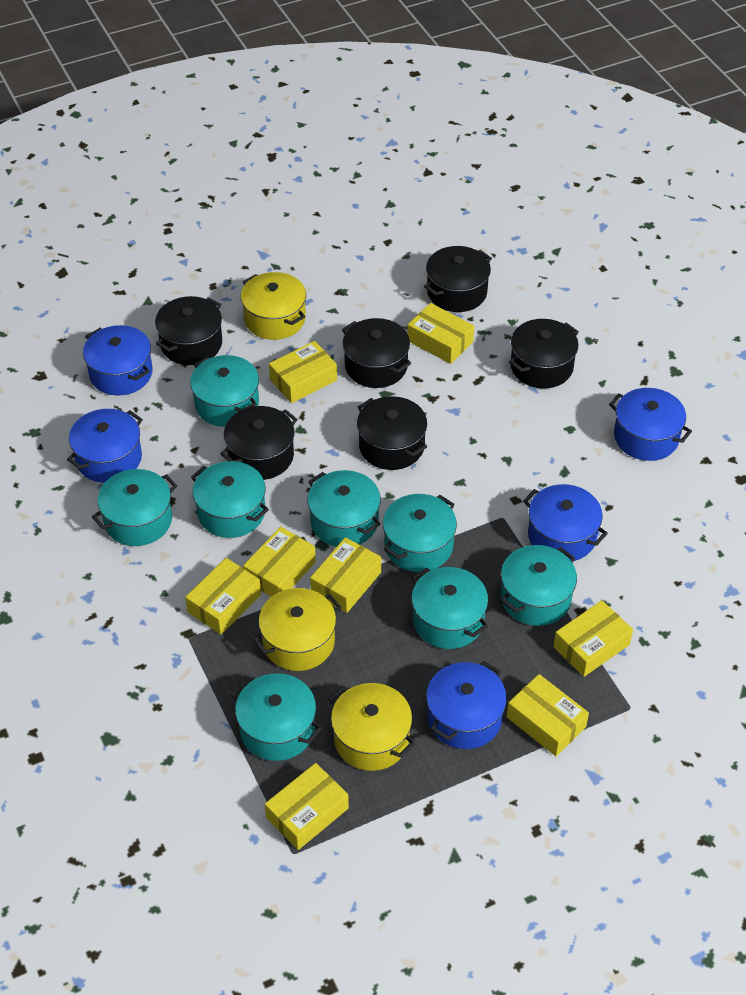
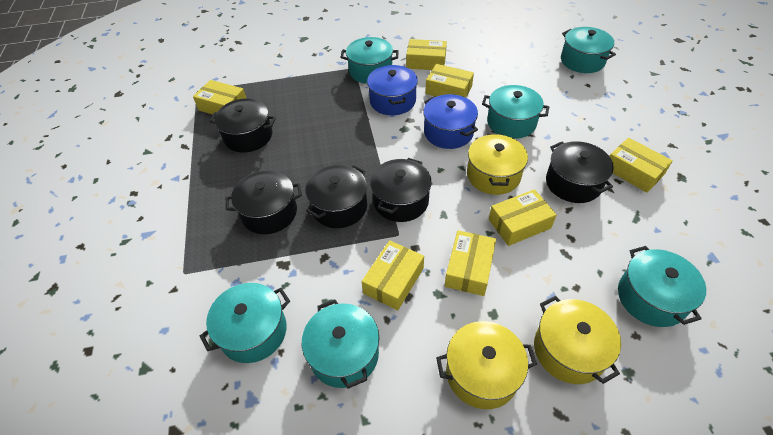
black pot: 6 -> 5
blue pot: 5 -> 2
turquoise pot: 8 -> 6
yellow box: 8 -> 7

